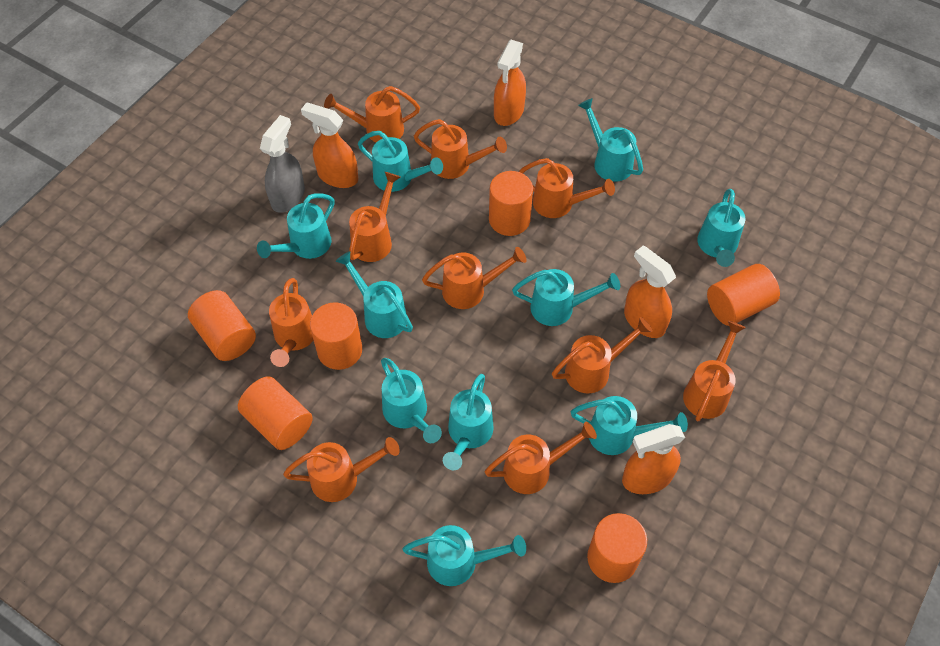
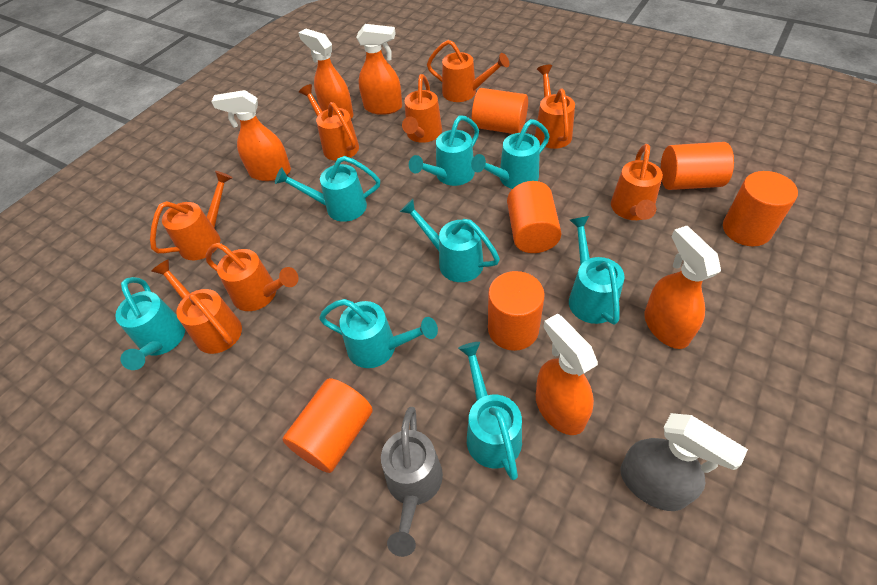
grey watering can: 0 -> 1
orange spray bottle: 4 -> 5
orange watering can: 10 -> 8
turquoise watering can: 10 -> 8

